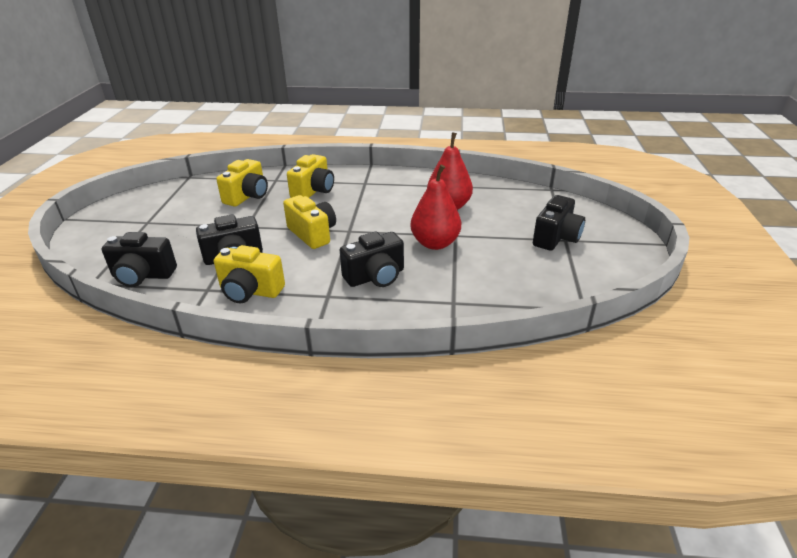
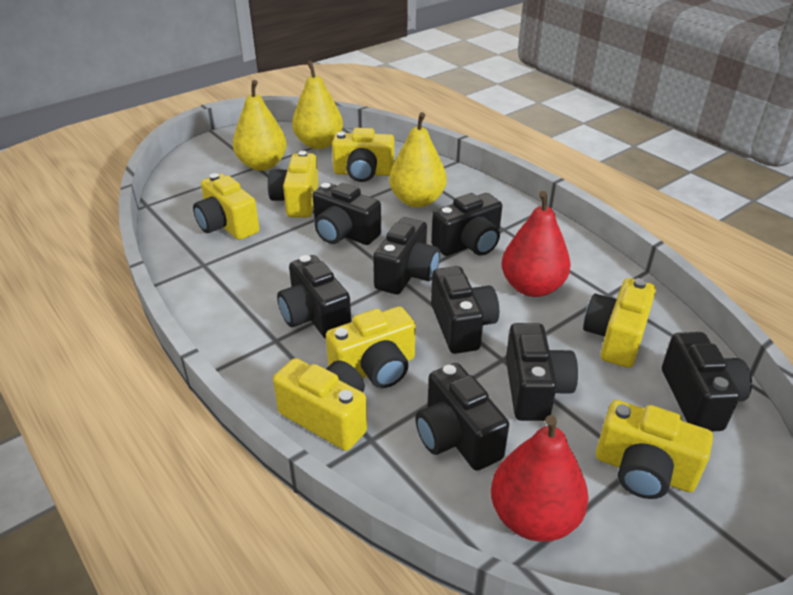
black camera: 4 -> 8
yellow camera: 4 -> 7
yellow pear: 0 -> 3

